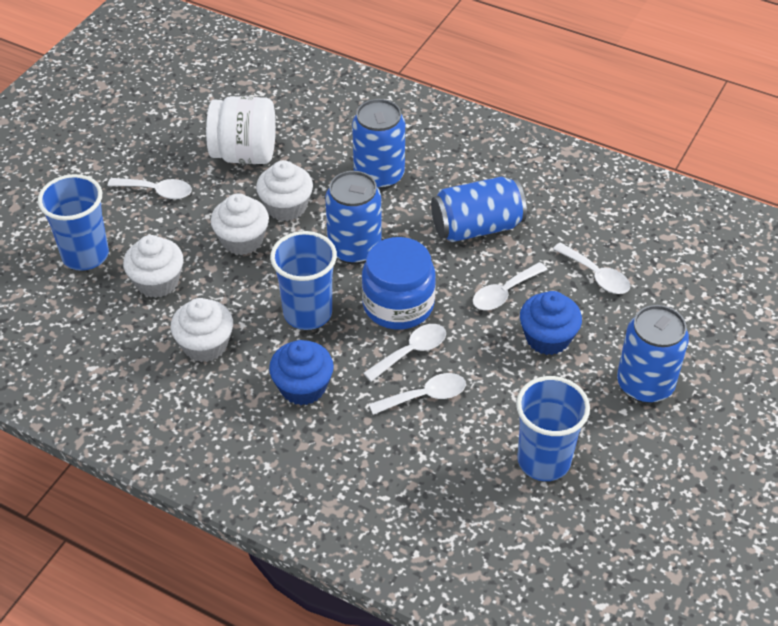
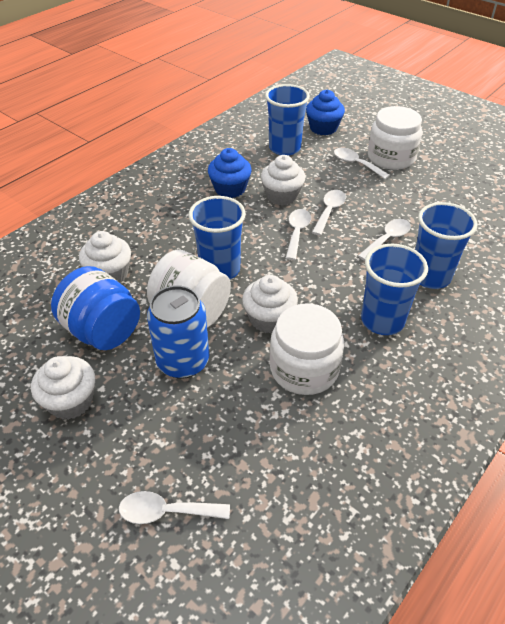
blue can: 4 -> 1
blue cup: 3 -> 4
white jar: 1 -> 3

